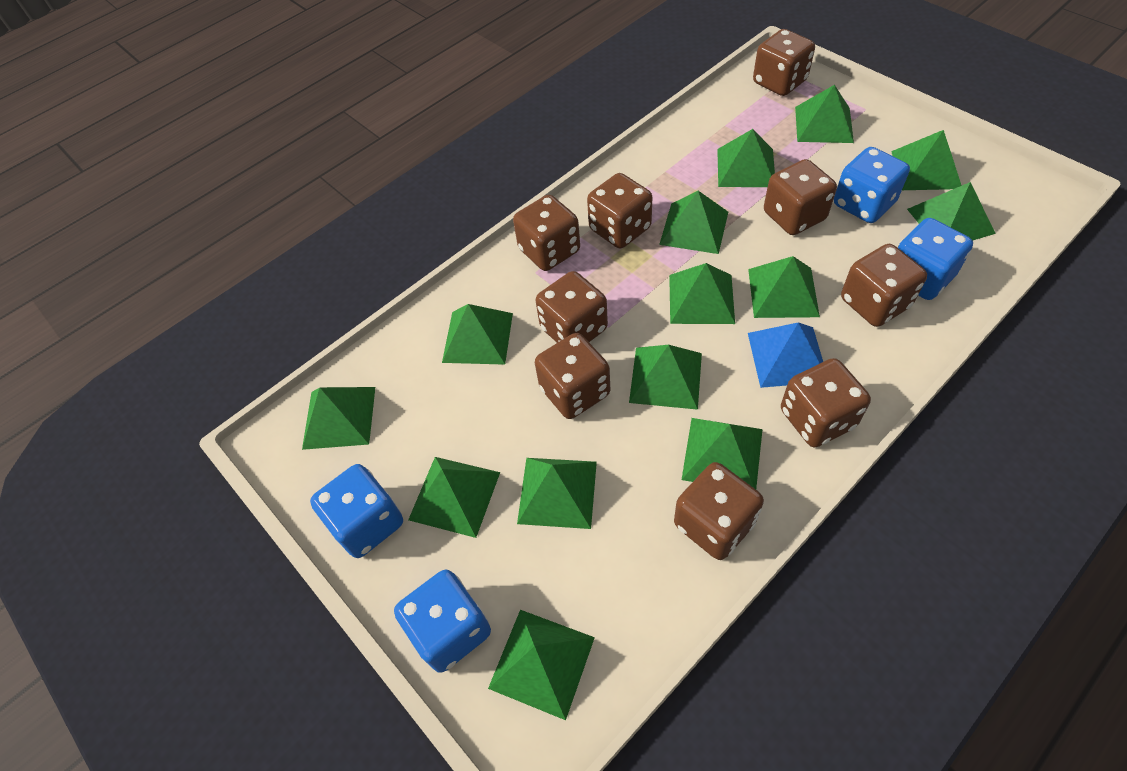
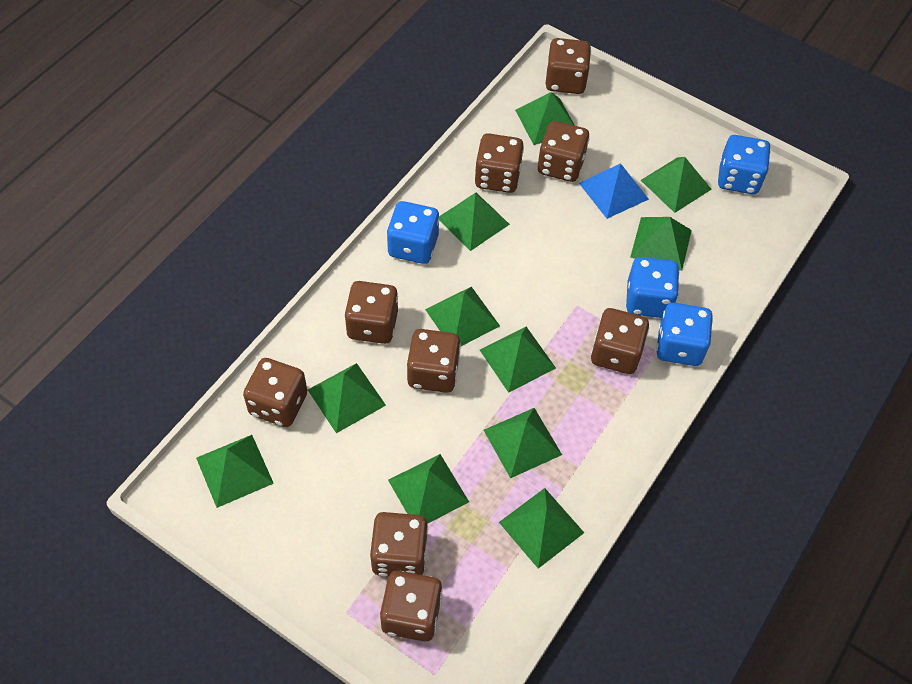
green pyramid: 14 -> 11

